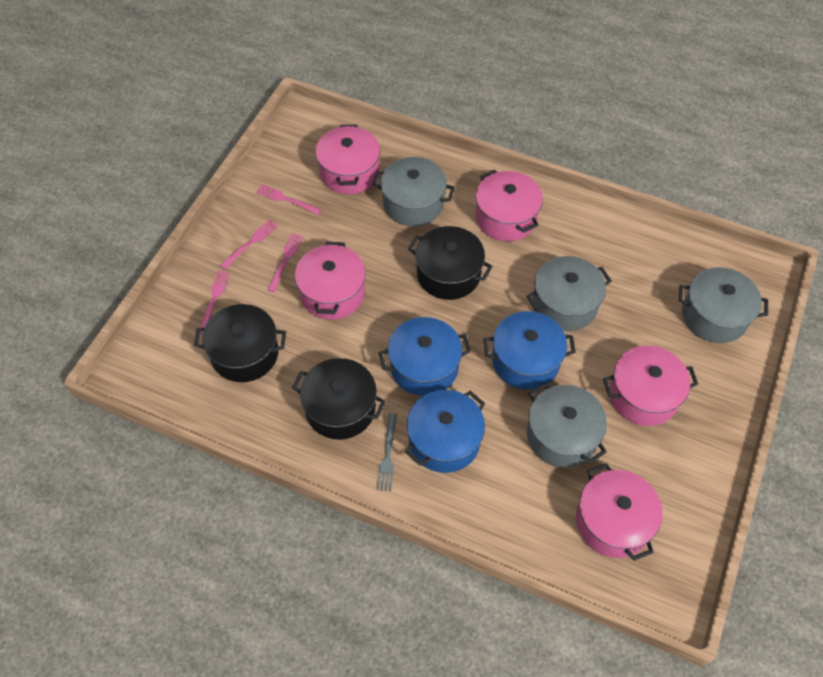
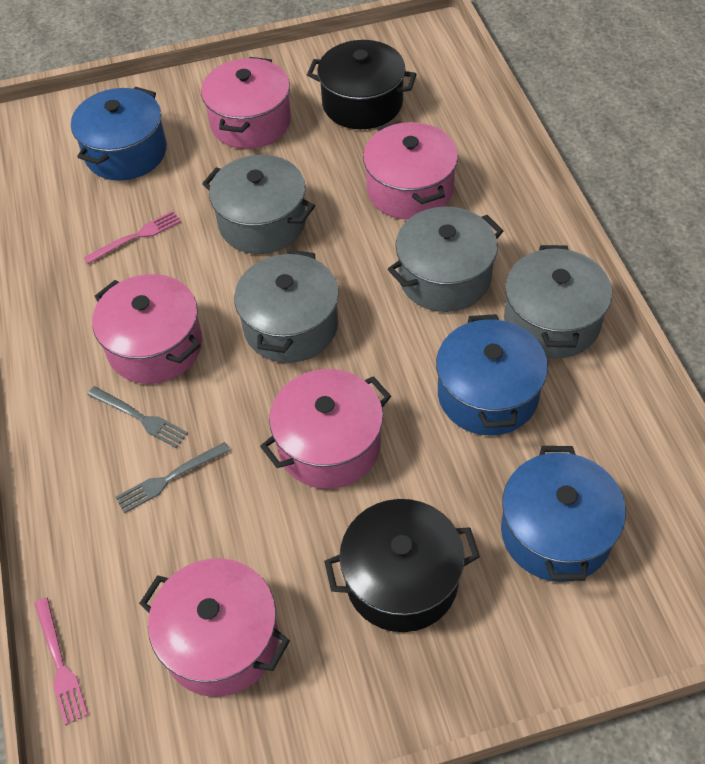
black pot: 3 -> 2
grey fork: 1 -> 2
pink fork: 4 -> 2

